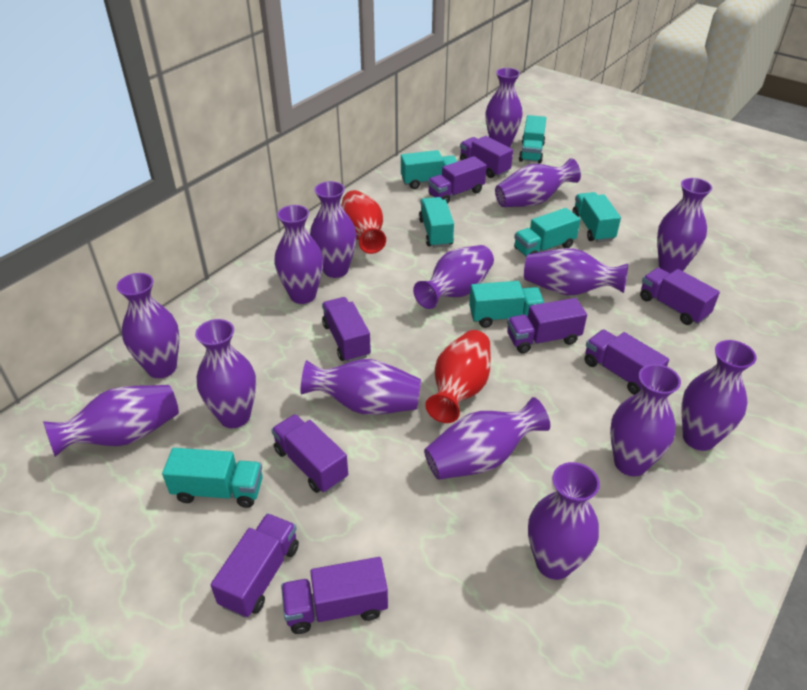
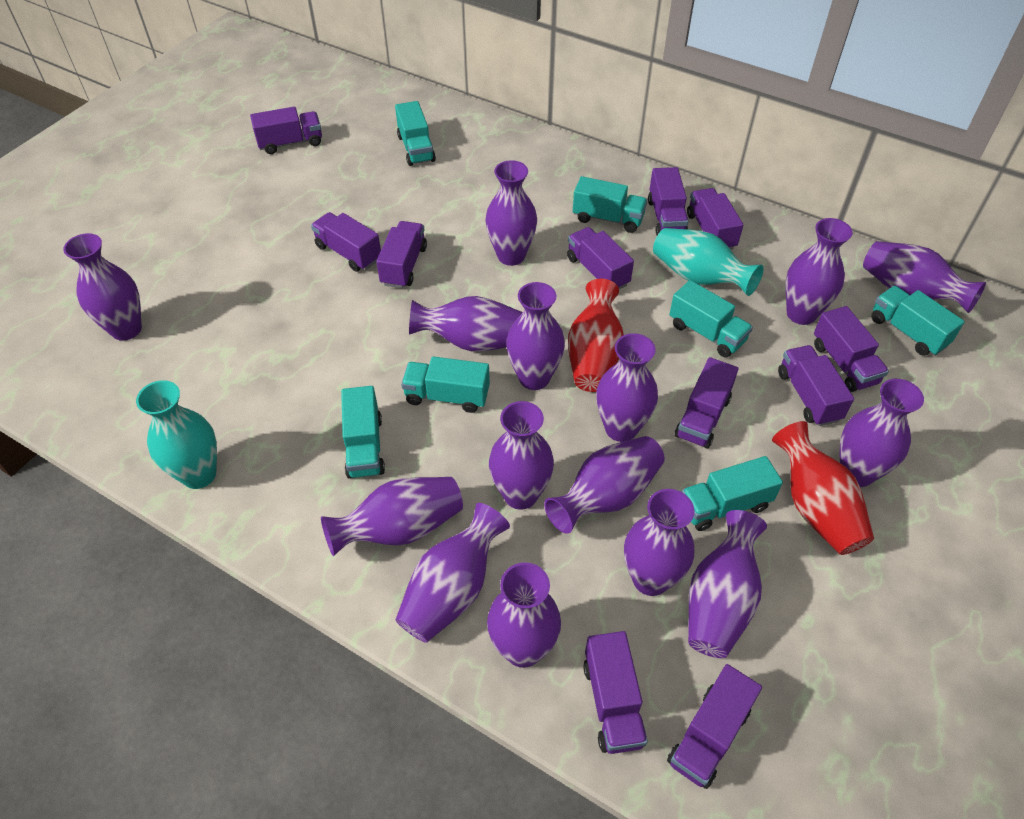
purple truck: 9 -> 11
turquoise vase: 0 -> 2

